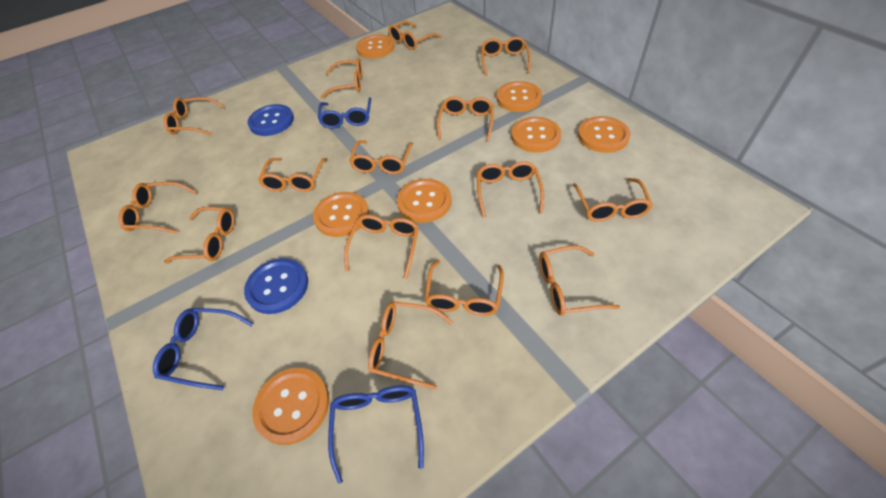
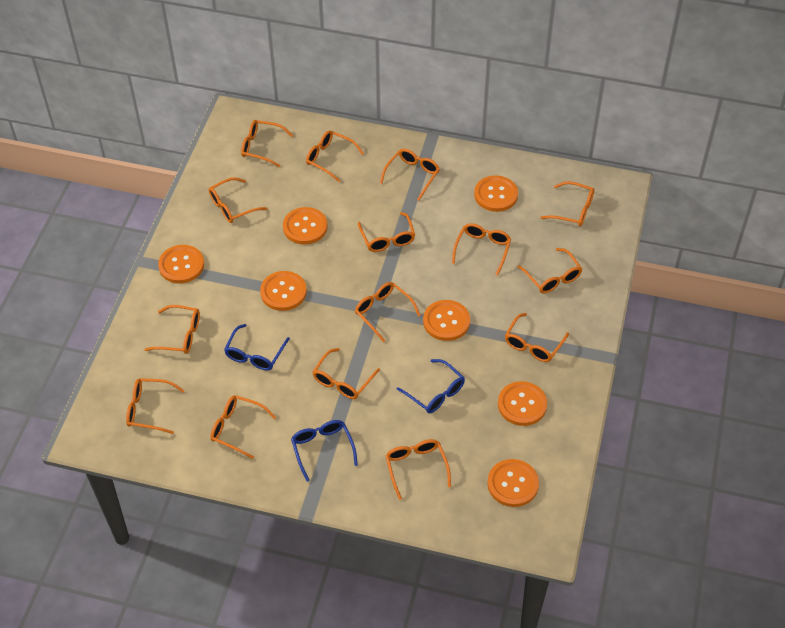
blue button: 2 -> 0

